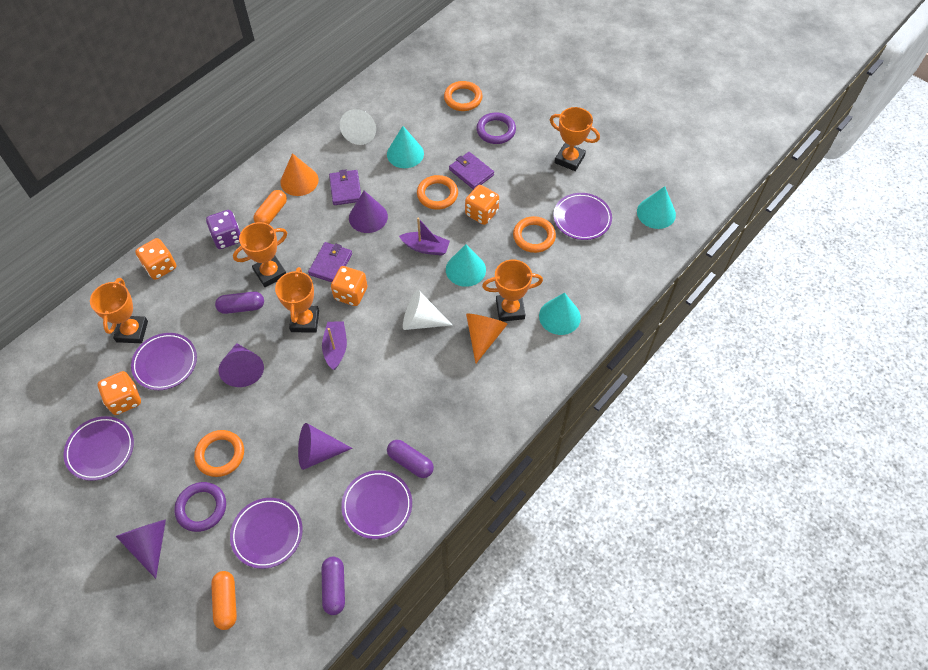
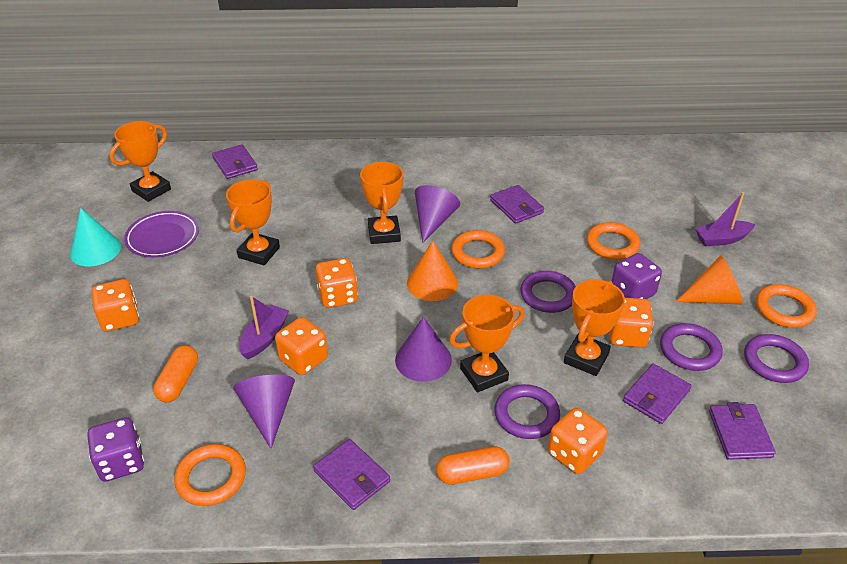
orange dice: 4 -> 5
purple capsule: 3 -> 0
purple cone: 4 -> 3
purple dice: 1 -> 2
purple plate: 5 -> 1
purple ring: 2 -> 4
purple wallet: 3 -> 5
turquoise cone: 4 -> 1
white cone: 2 -> 0

